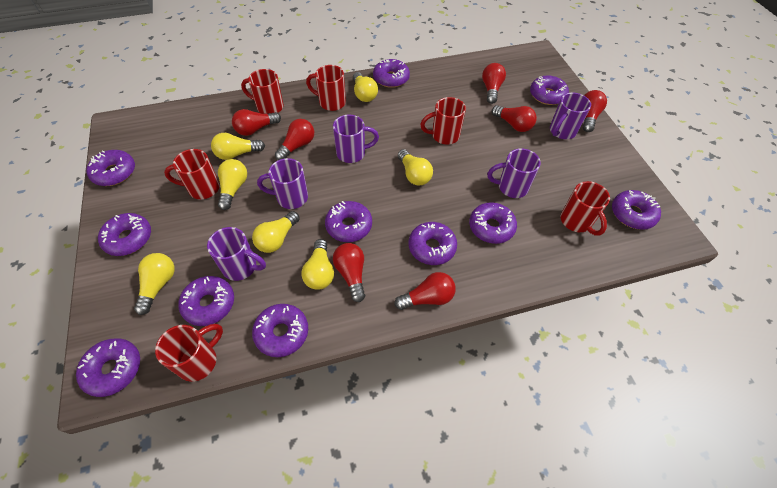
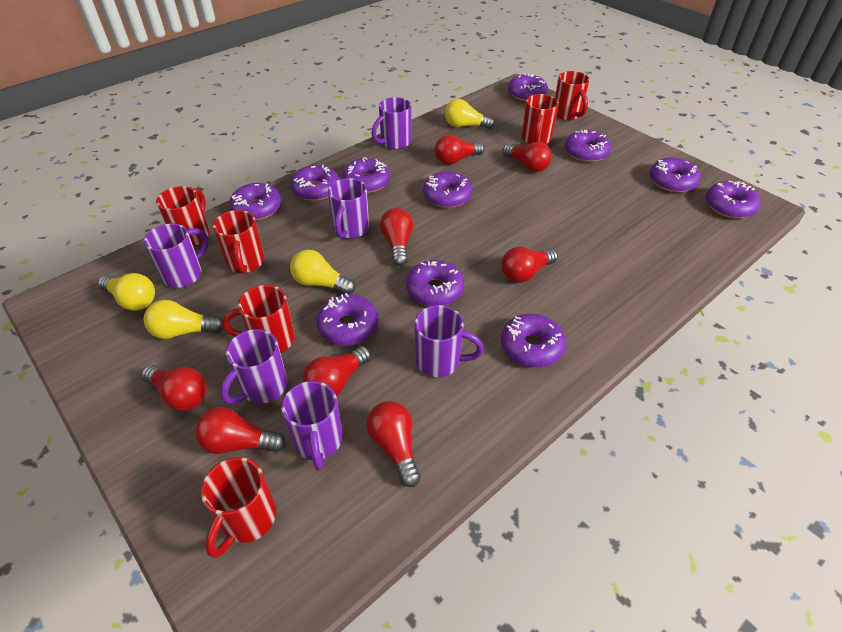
purple mug: 5 -> 6
red light bulb: 7 -> 8
yellow light bulb: 7 -> 4

